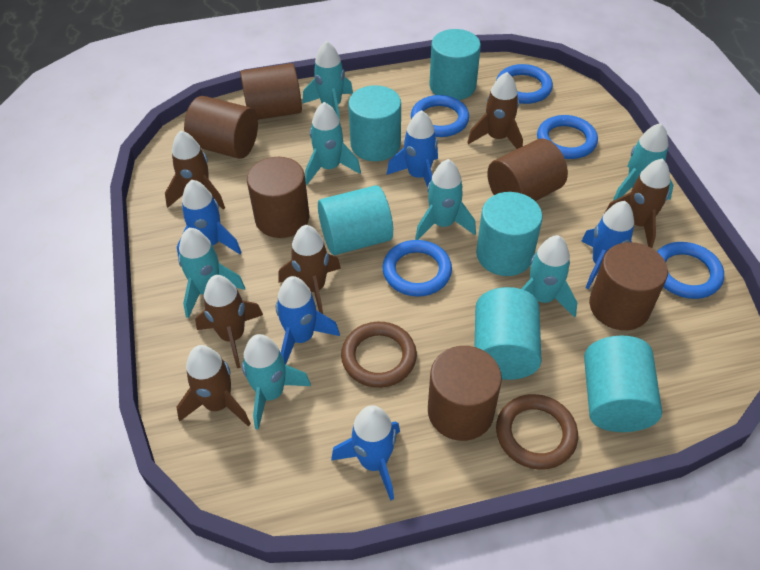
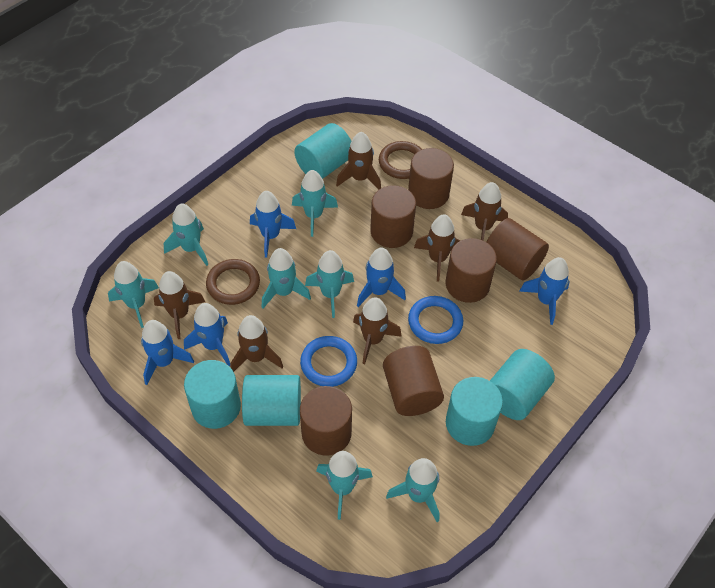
blue ring: 5 -> 2
turquoise cylinder: 6 -> 5

